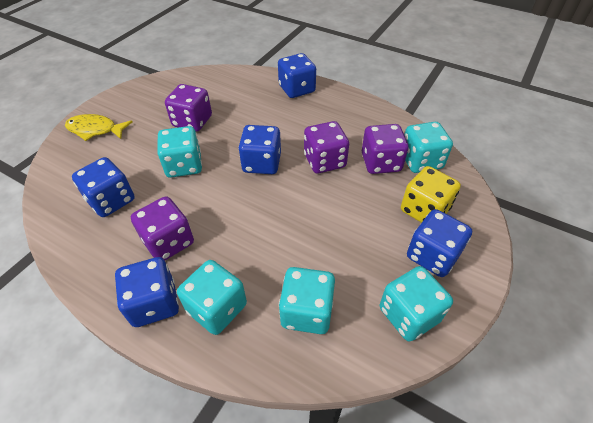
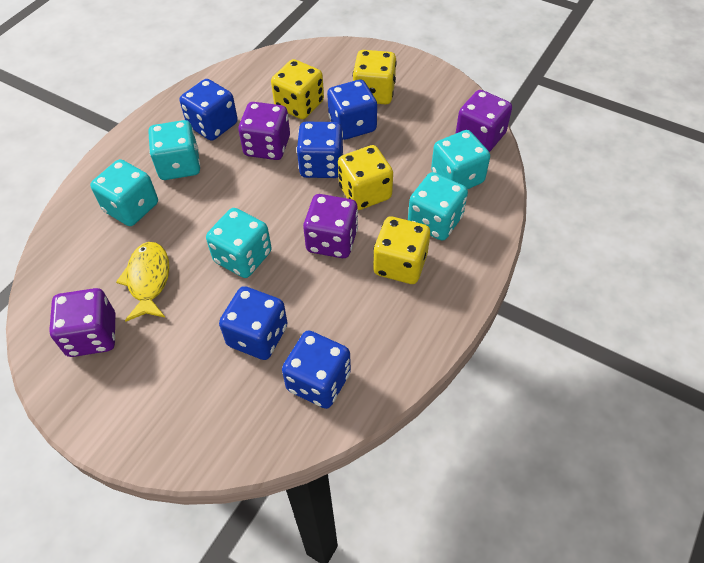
yellow dice: 1 -> 4

